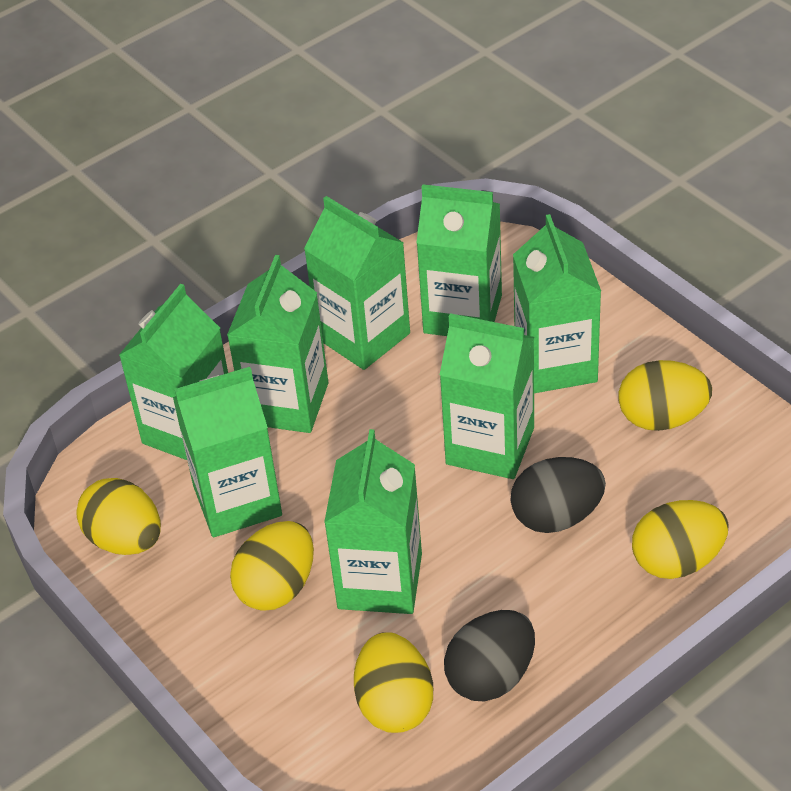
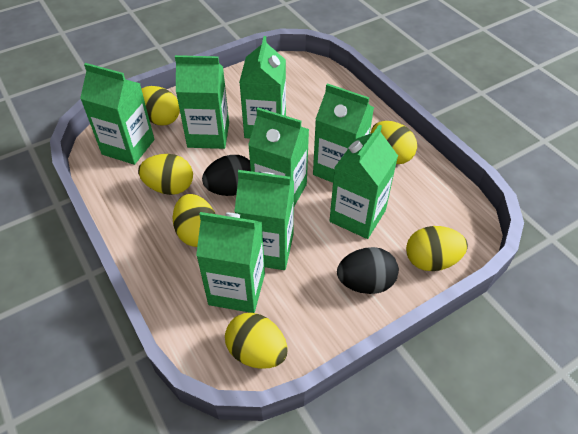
yellow egg: 5 -> 6

